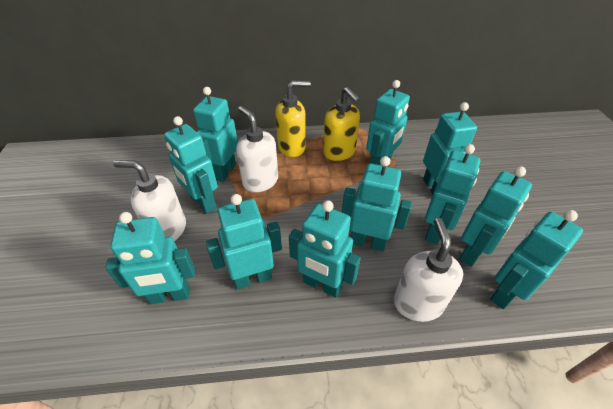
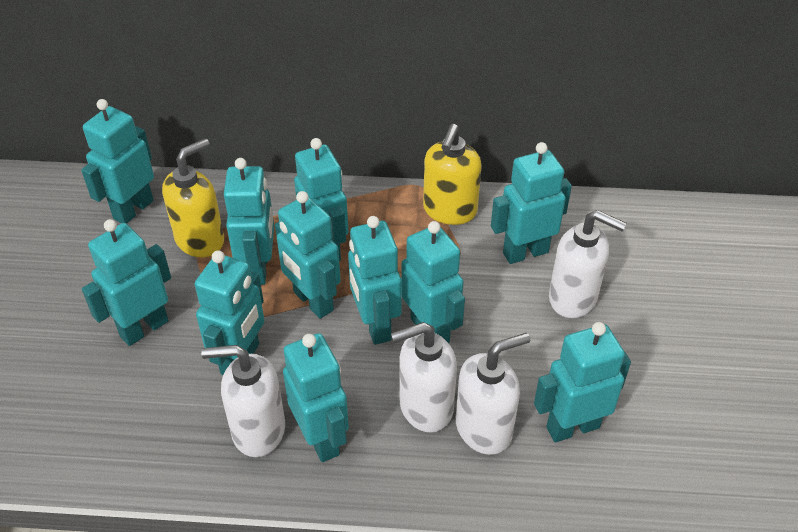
white soap dispenser: 3 -> 4

